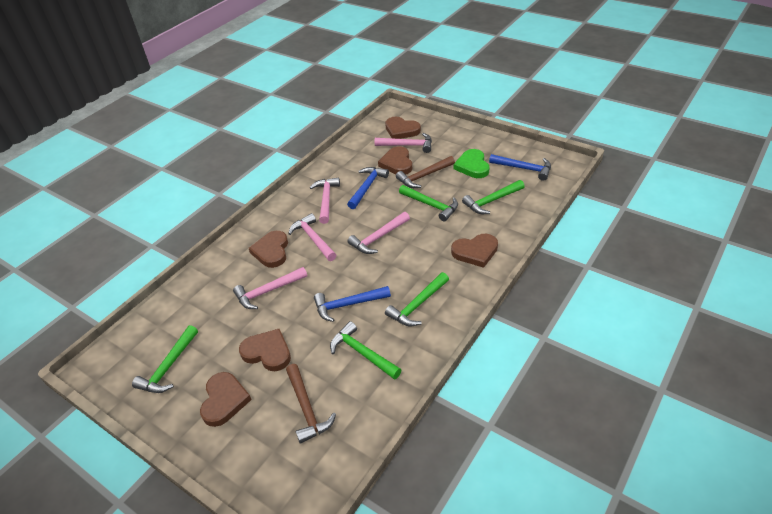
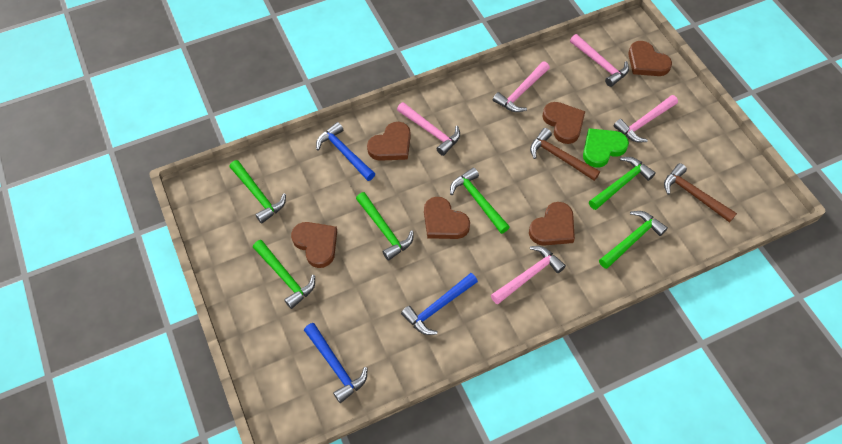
green hammer: 5 -> 6

